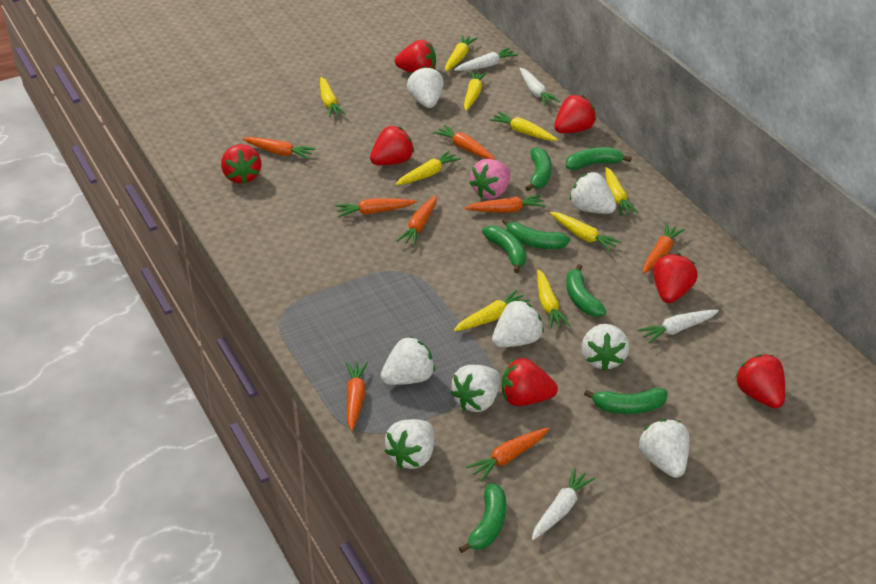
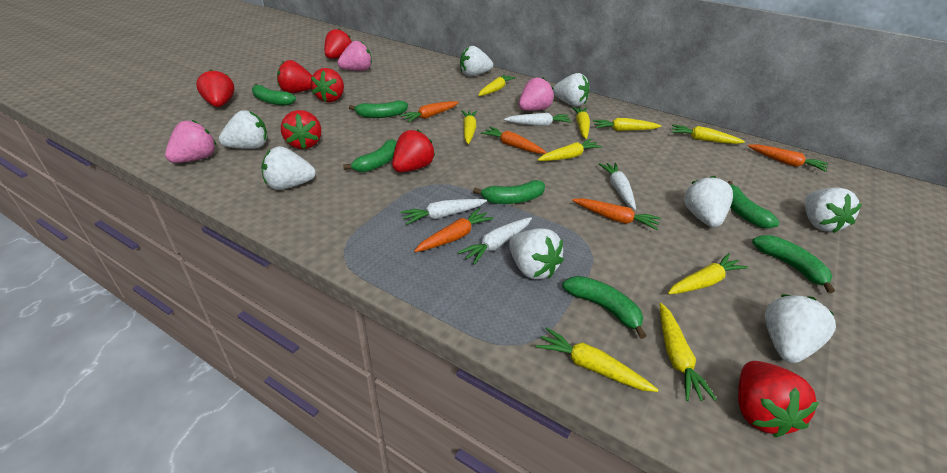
orange carrot: 8 -> 5
pink strawberry: 1 -> 3

